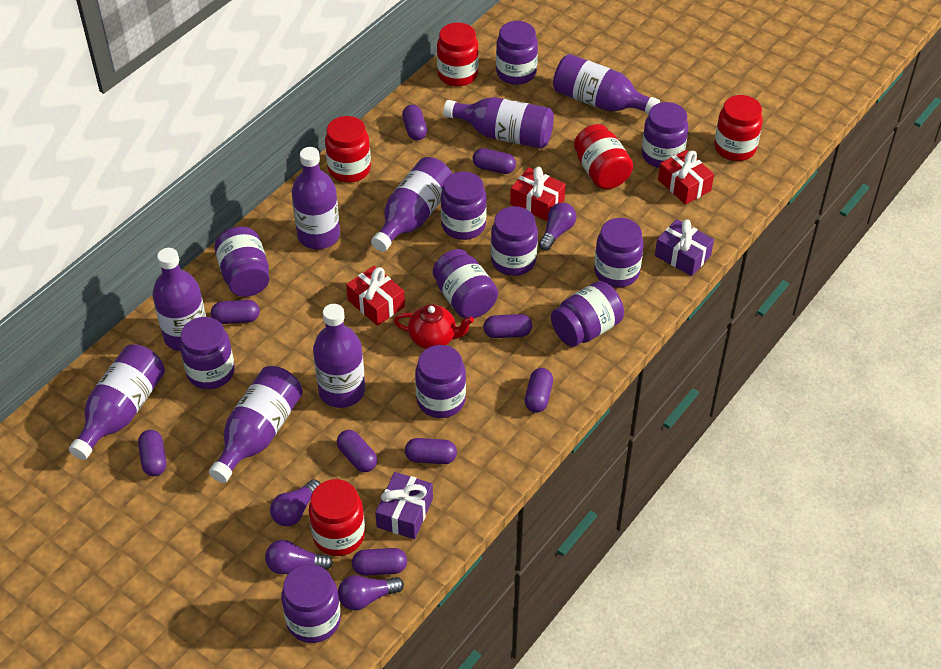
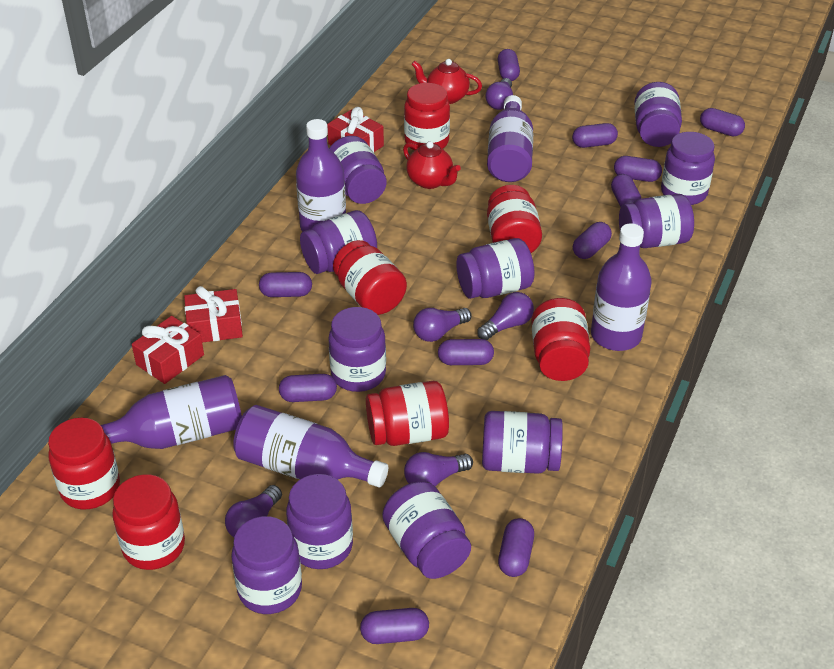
purple bottle: 8 -> 5
purple capsule: 9 -> 11
purple gift: 2 -> 0
purple light bulb: 4 -> 5
red jar: 5 -> 7
red teapot: 1 -> 2

